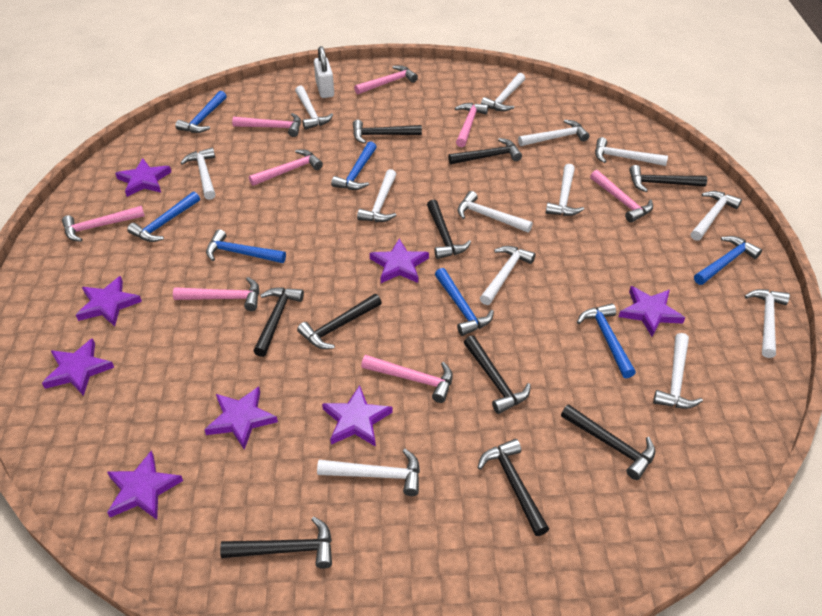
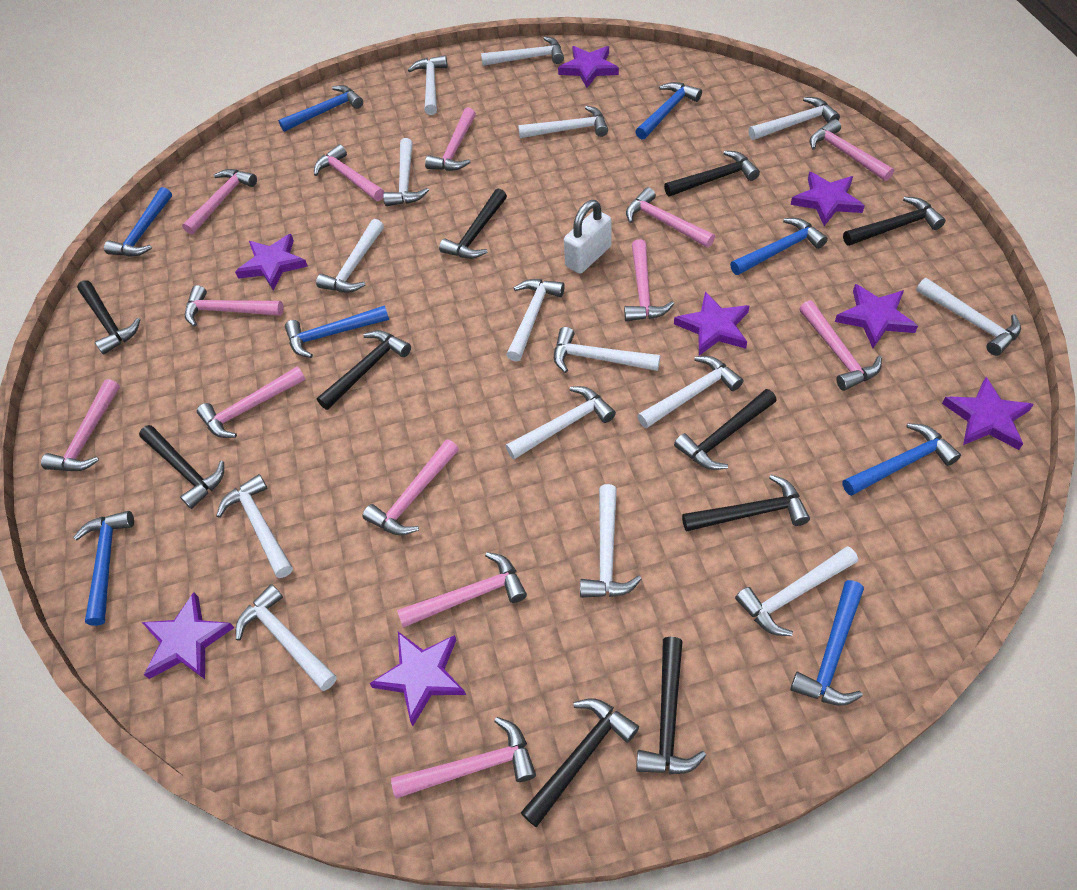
blue hammer: 7 -> 8
pink hammer: 8 -> 13
white hammer: 13 -> 15

